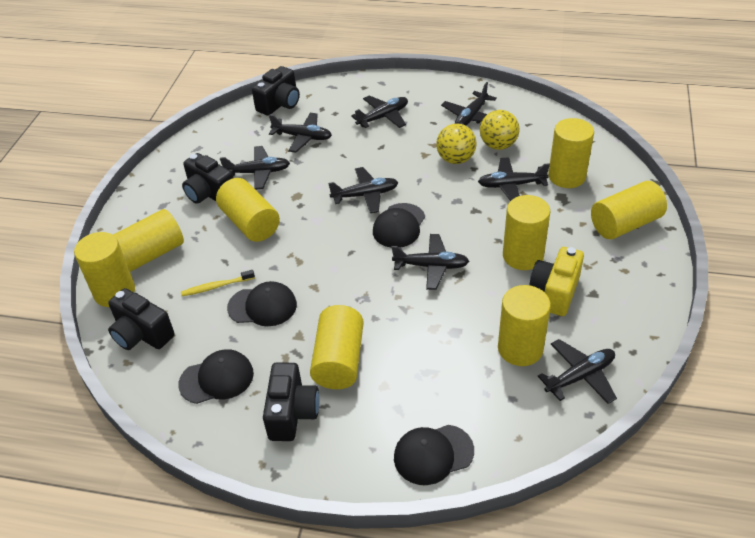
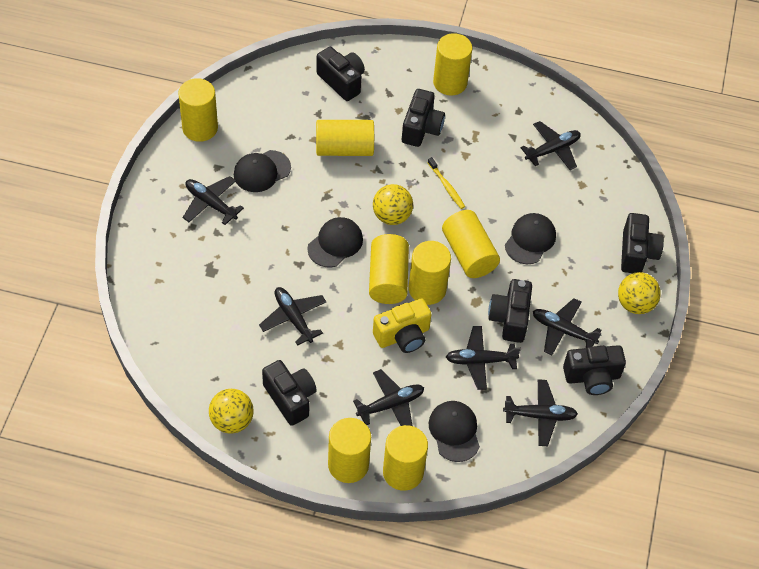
black camera: 4 -> 6
black plane: 8 -> 7
yellow ball: 2 -> 3

